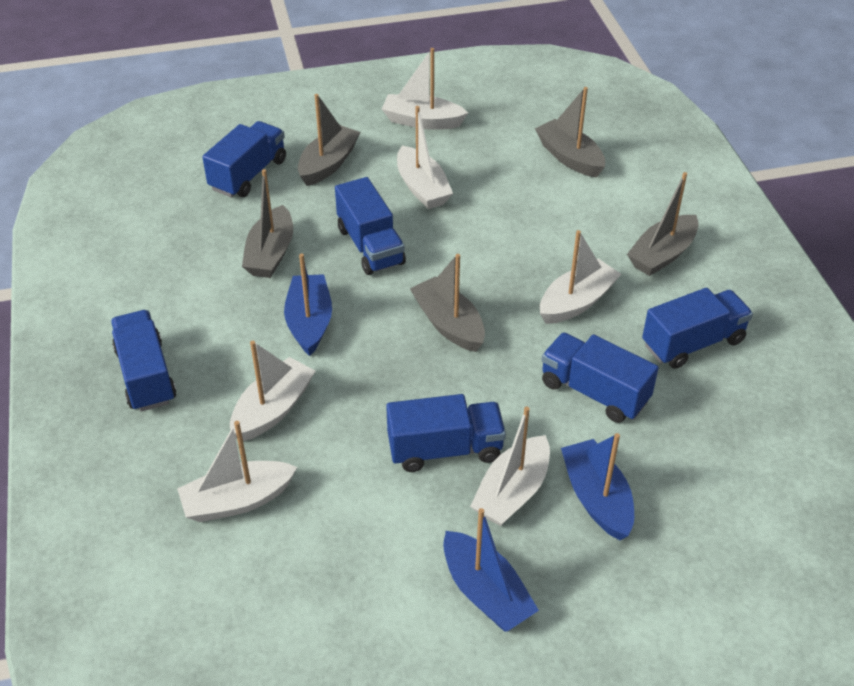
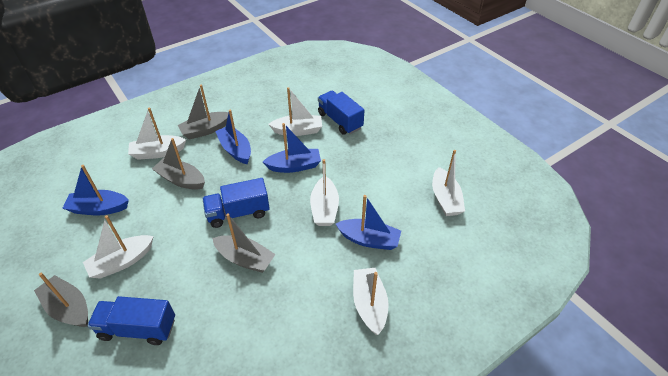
blue boat: 3 -> 4
blue truck: 6 -> 3
grey boat: 5 -> 4

